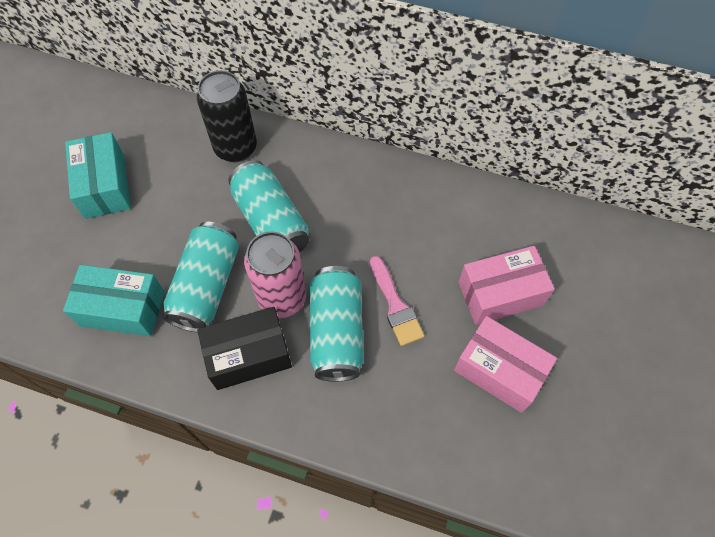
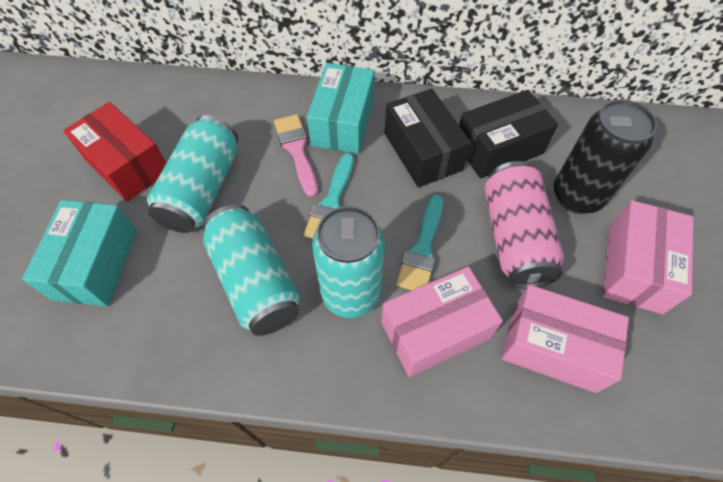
black box: 1 -> 2
pink box: 2 -> 3
red box: 0 -> 1
turquoise brush: 0 -> 2

